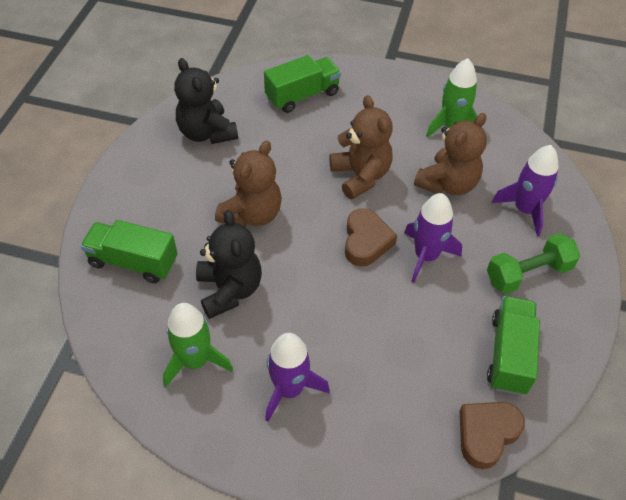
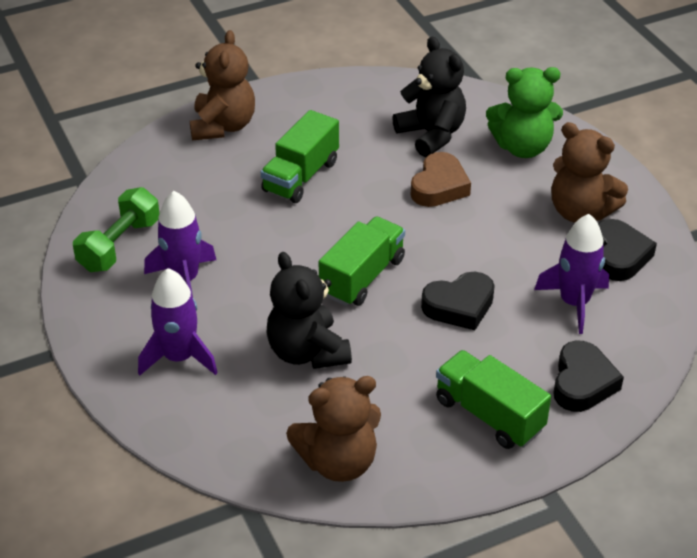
black heart: 0 -> 3
brown heart: 2 -> 1
green rocket: 2 -> 0
green teddy bear: 0 -> 1

